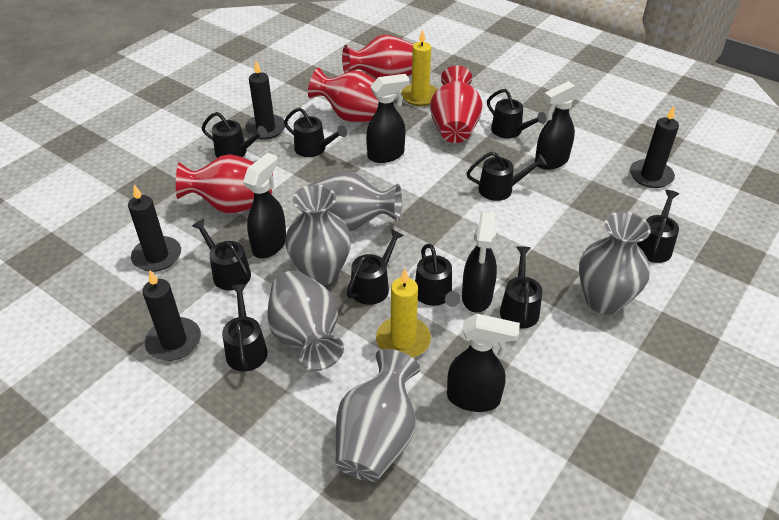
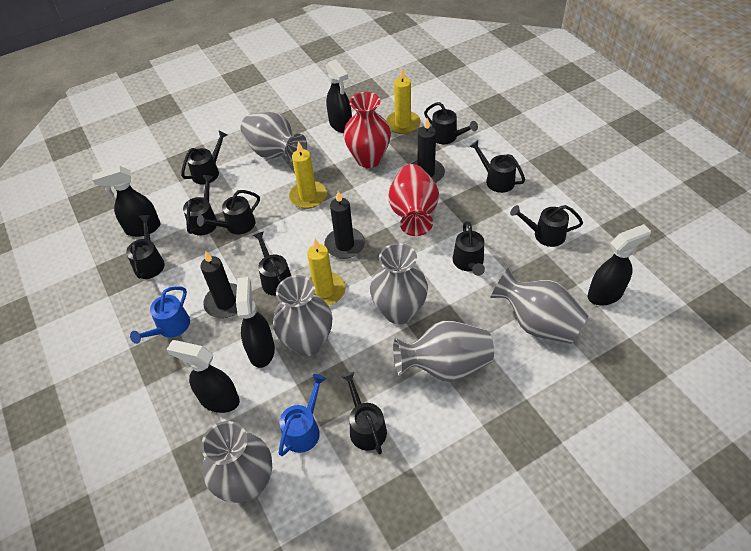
black candle: 4 -> 3
blue watering can: 0 -> 2
grey vase: 5 -> 6
red vase: 4 -> 2
yellow candle: 2 -> 3

